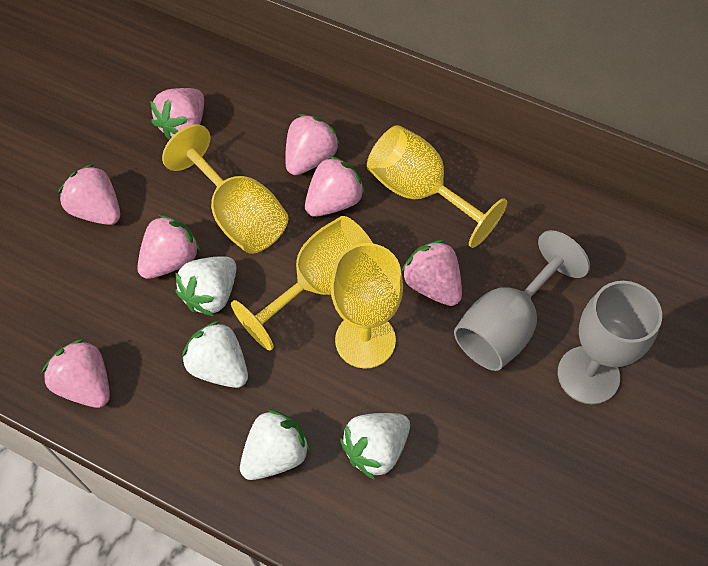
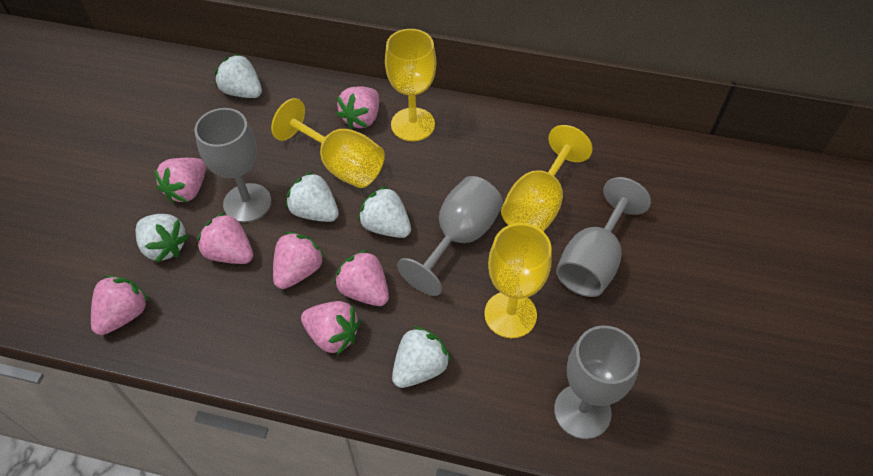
grey goblet: 2 -> 4
white strawberry: 4 -> 5

